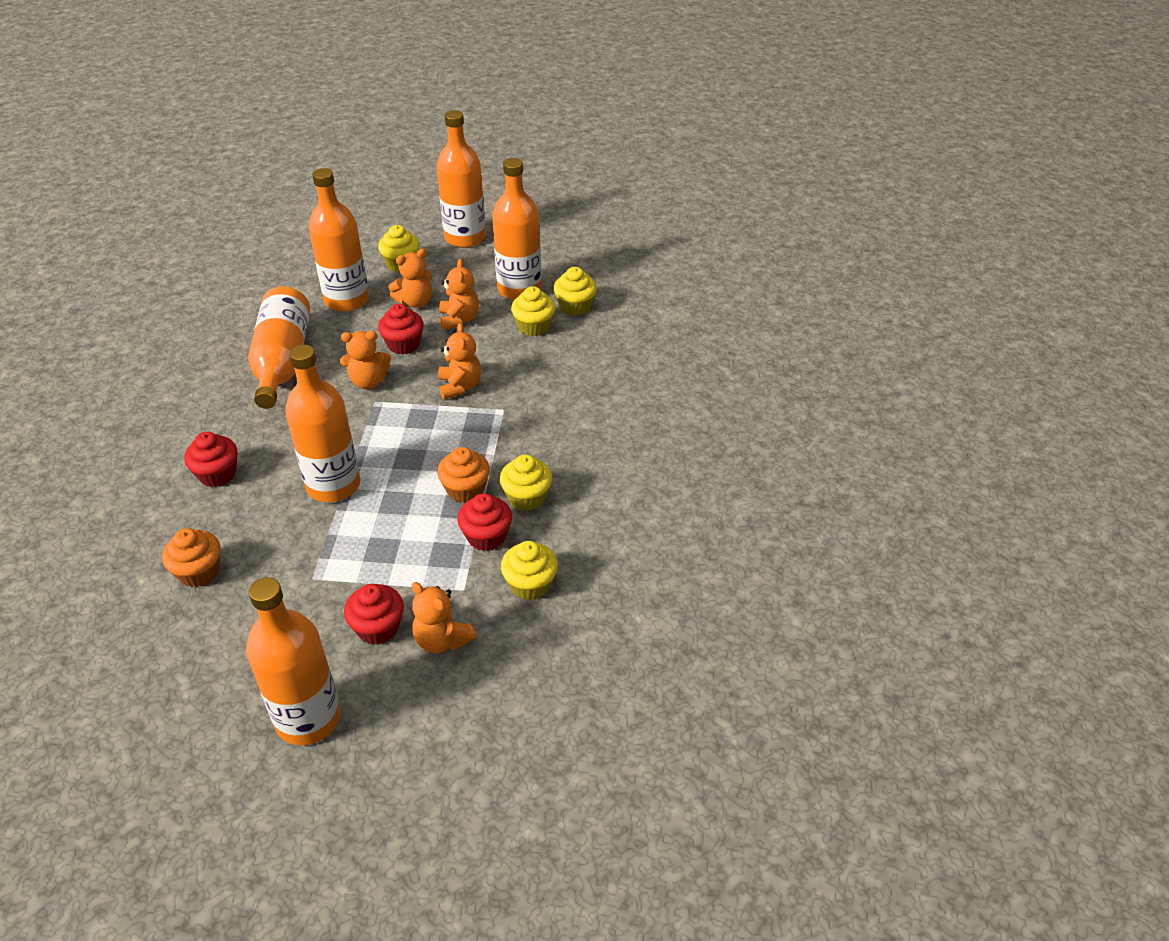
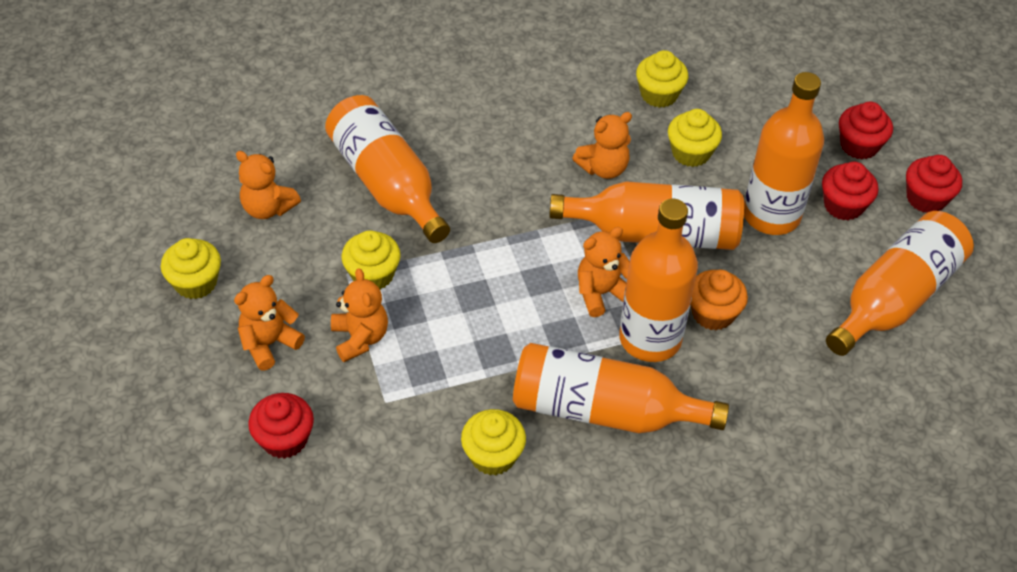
orange cupcake: 2 -> 1

